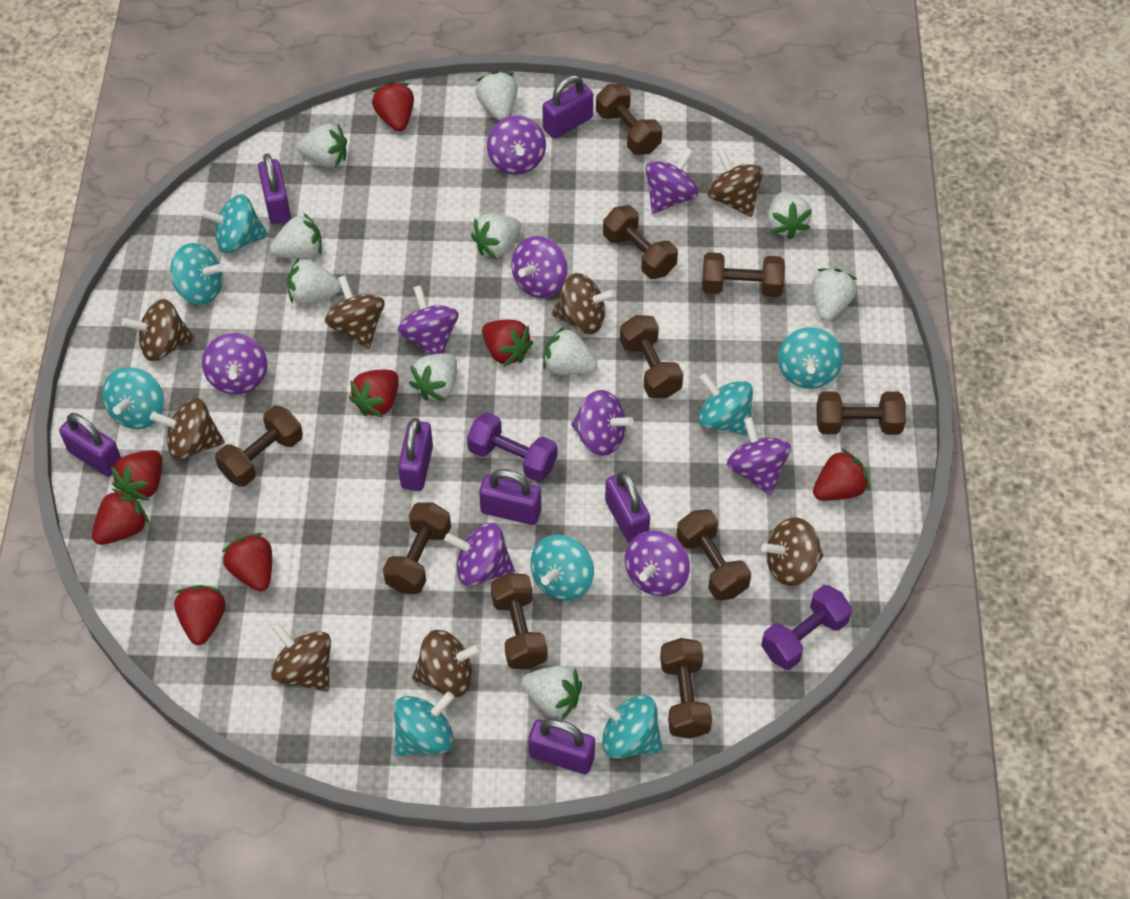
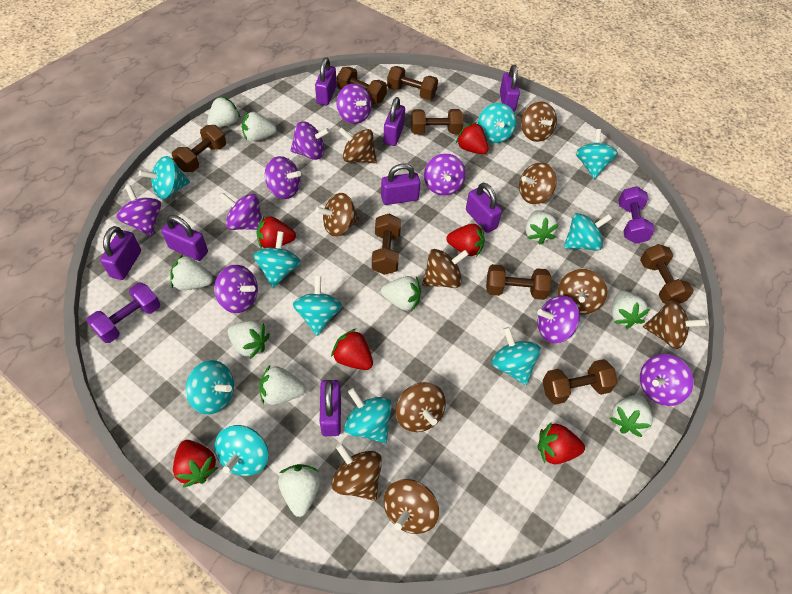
brown dumbbell: 10 -> 8
brown spinning top: 8 -> 10
purple padlock: 7 -> 8
red strawberry: 8 -> 6
turquoise spinning top: 8 -> 10

